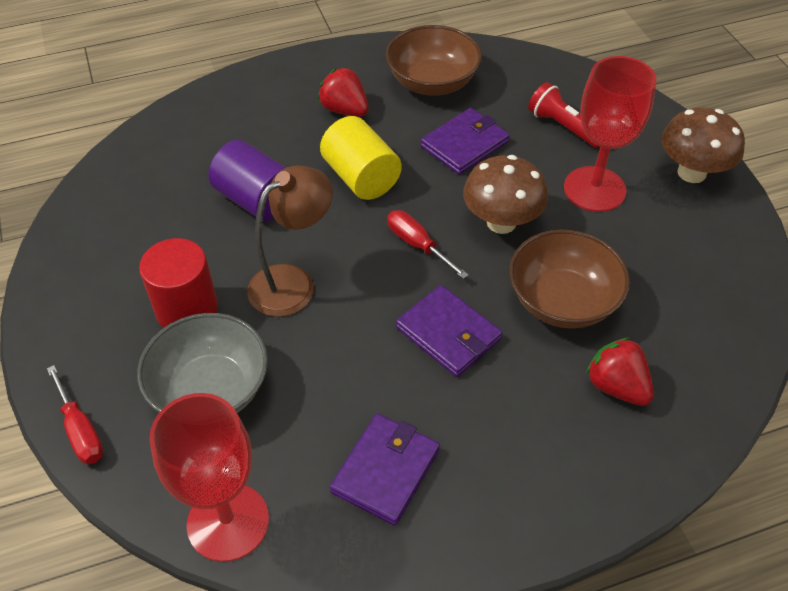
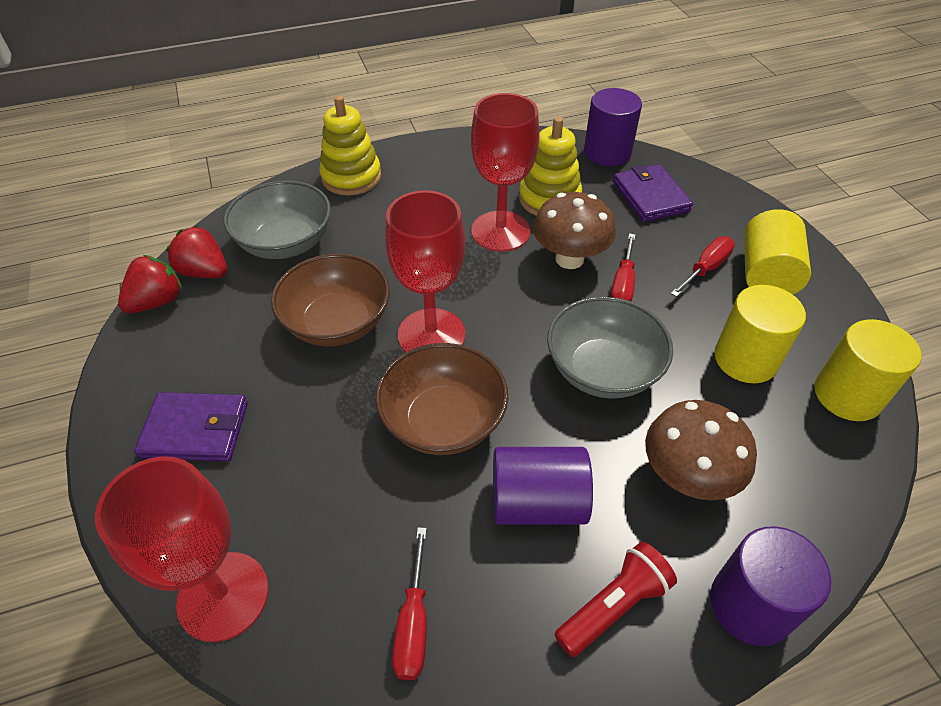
brown lamp: 1 -> 0
grey bowl: 1 -> 2
purple cylinder: 1 -> 3
purple wallet: 3 -> 2
red cylinder: 1 -> 0
red goblet: 2 -> 3
red screwdriver: 2 -> 3
yellow cylinder: 1 -> 3
yellow stacking toy: 0 -> 2

